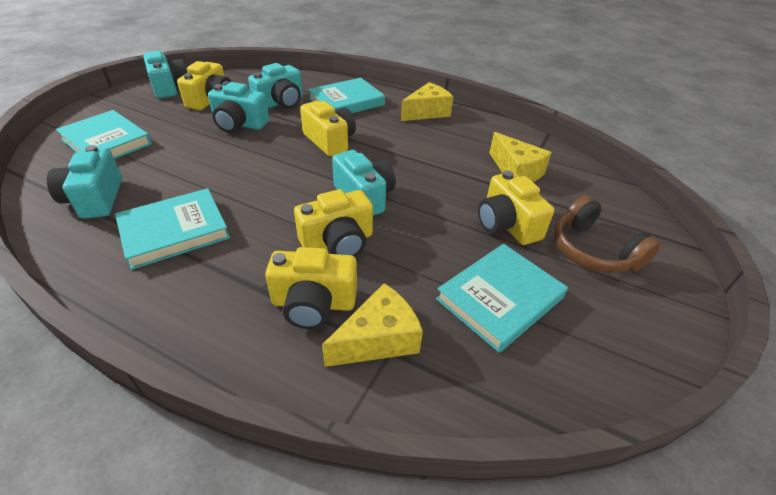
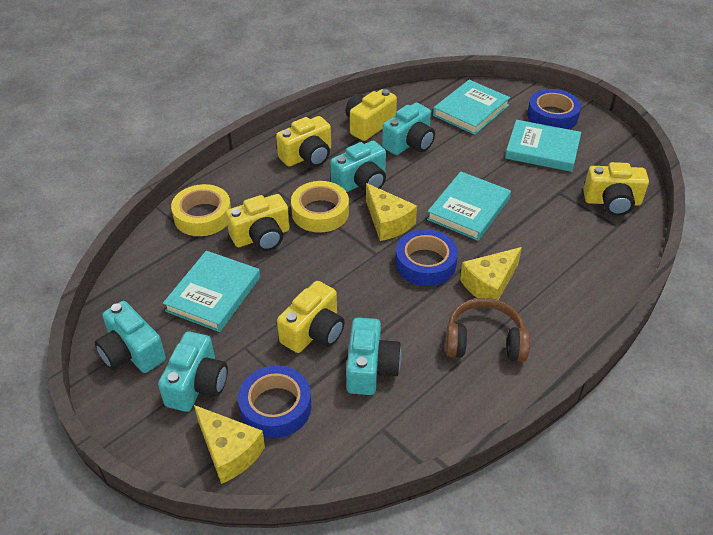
blue tape: 0 -> 3
yellow tape: 0 -> 2

